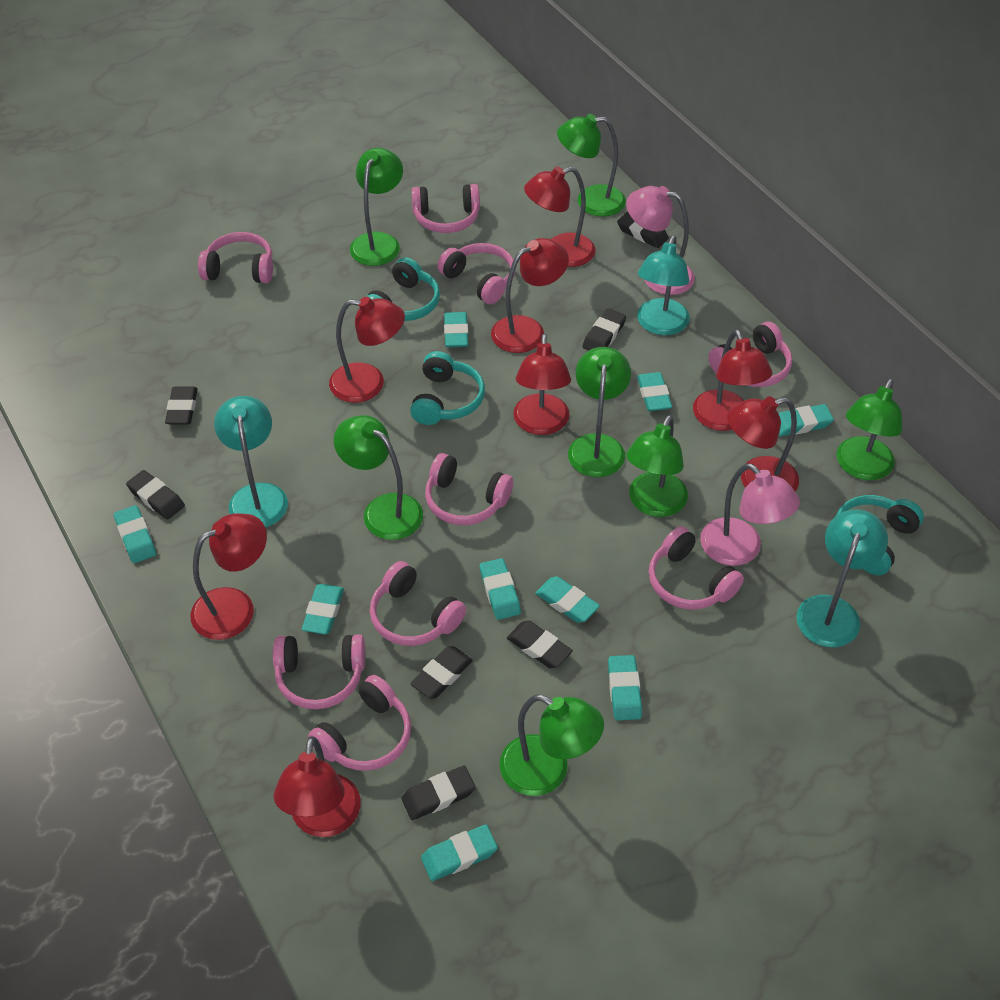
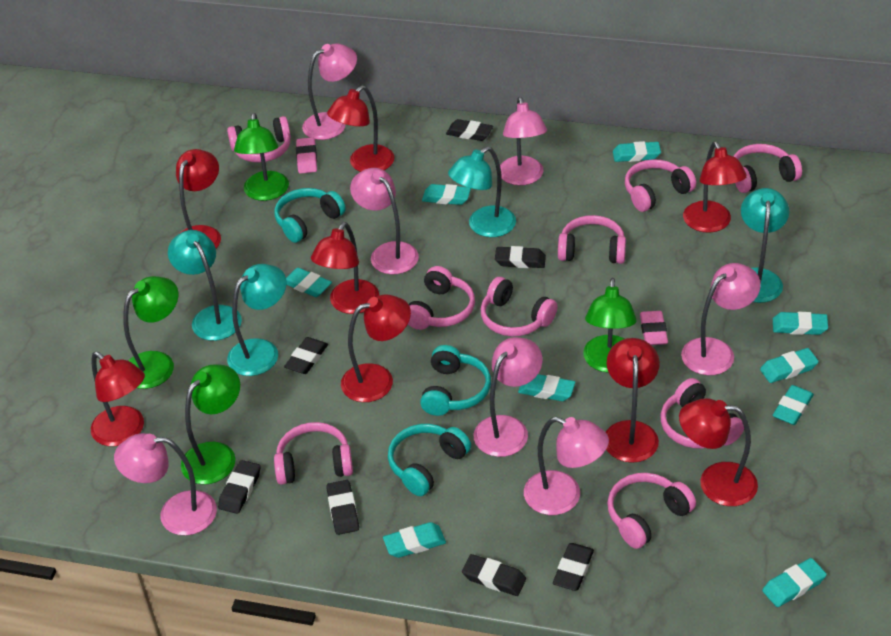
green lamp: 7 -> 4
pink eraser: 0 -> 2
pink lamp: 2 -> 7
turquoise lamp: 3 -> 4

